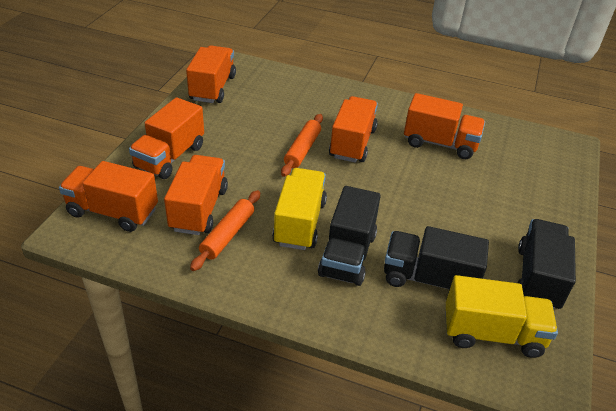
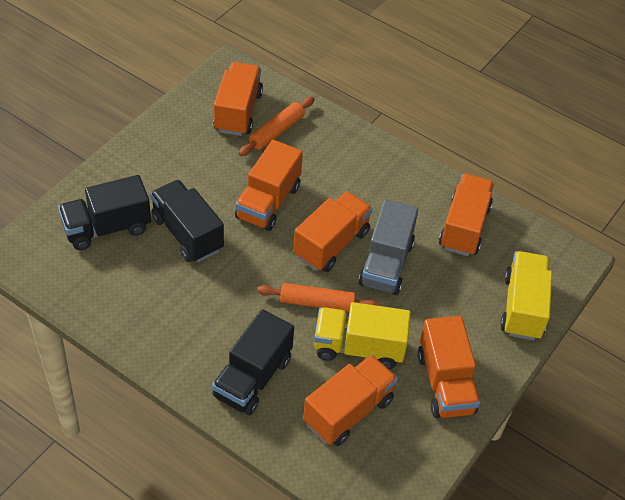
grey truck: 0 -> 1

